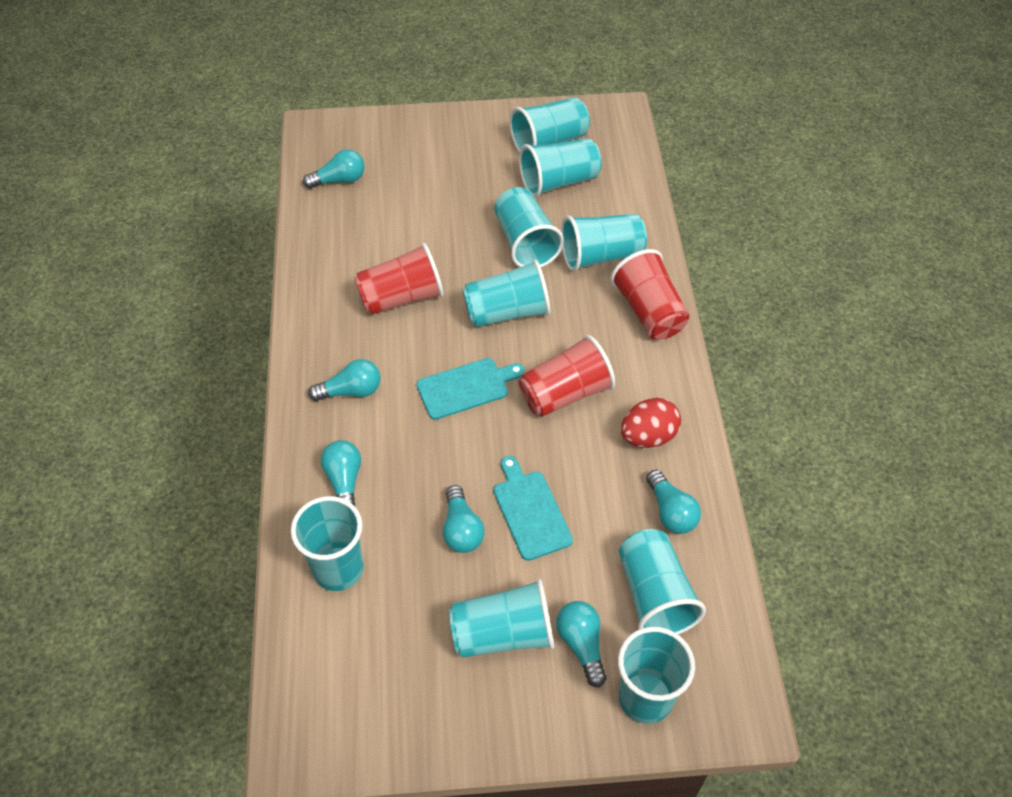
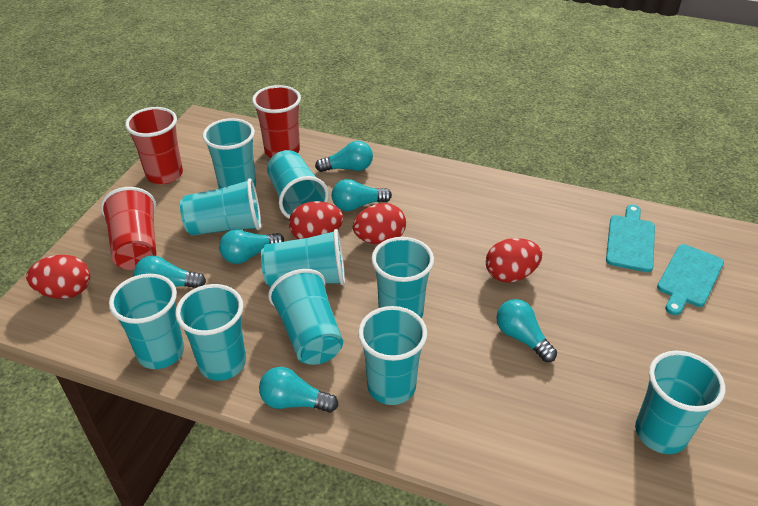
red egg: 1 -> 4
turquoise cup: 9 -> 10

